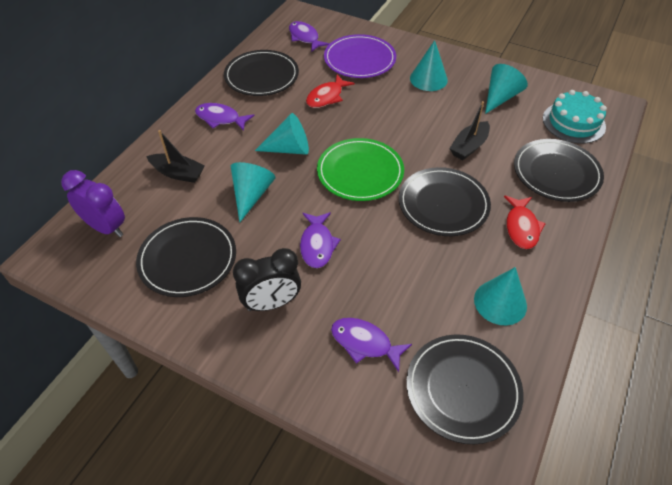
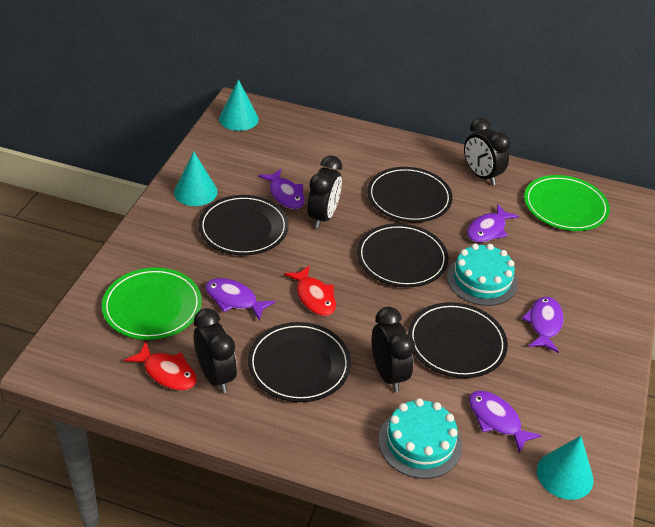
black boat: 2 -> 0
black clock: 1 -> 4
green plate: 1 -> 2
purple clock: 1 -> 0
purple fish: 4 -> 5
purple plate: 1 -> 0
turquoise cake: 1 -> 2
turquoise cone: 5 -> 3

